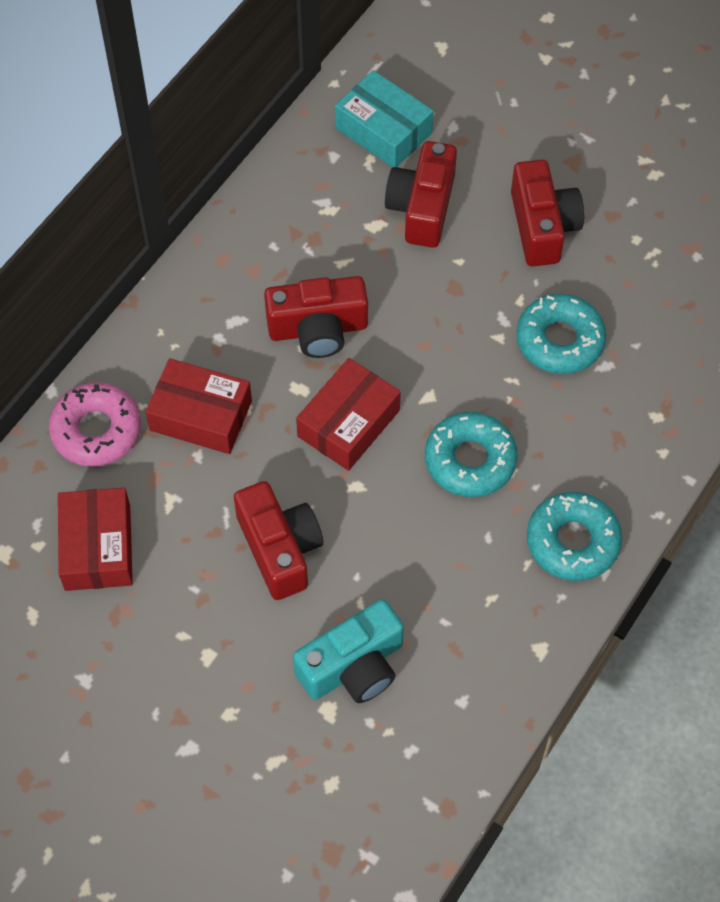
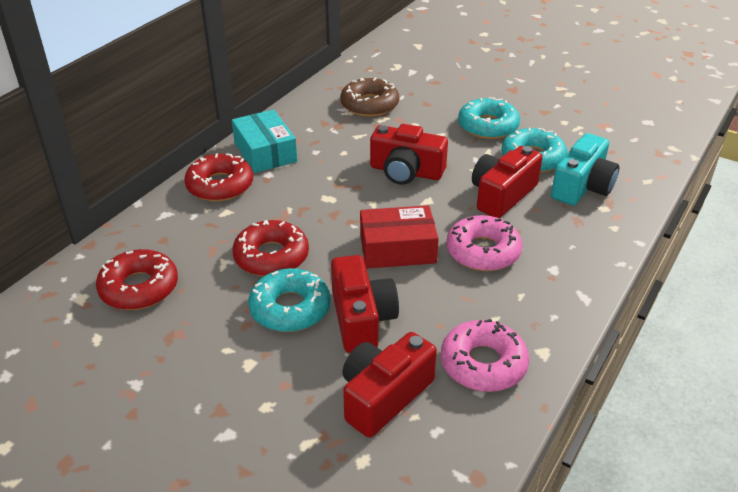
brown donut: 0 -> 1
pink donut: 1 -> 2
red box: 3 -> 1
red donut: 0 -> 3

